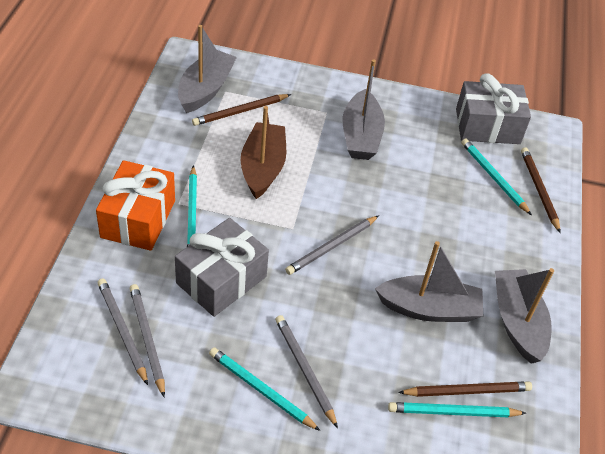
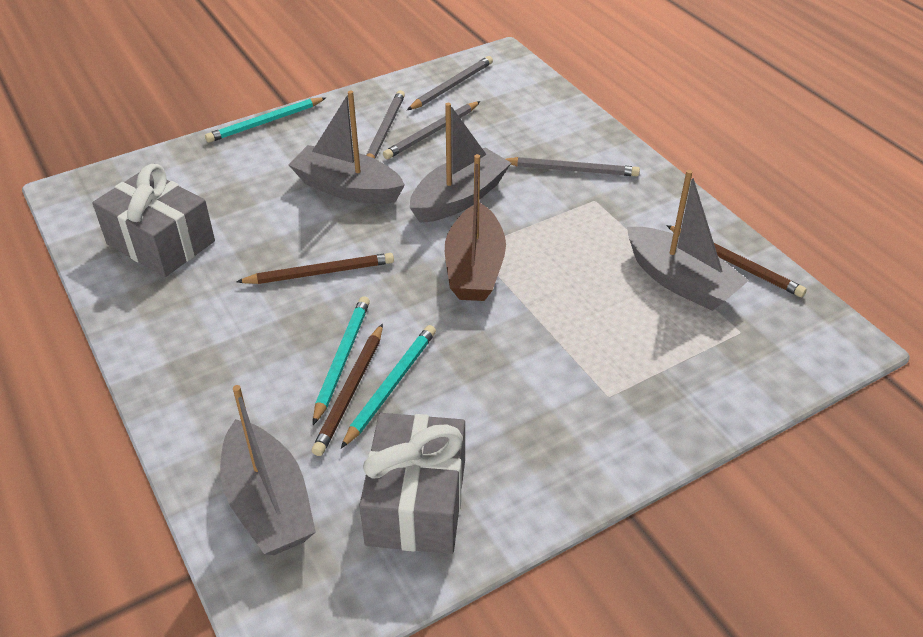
orange gift: 1 -> 0
turquoise pencil: 4 -> 3

